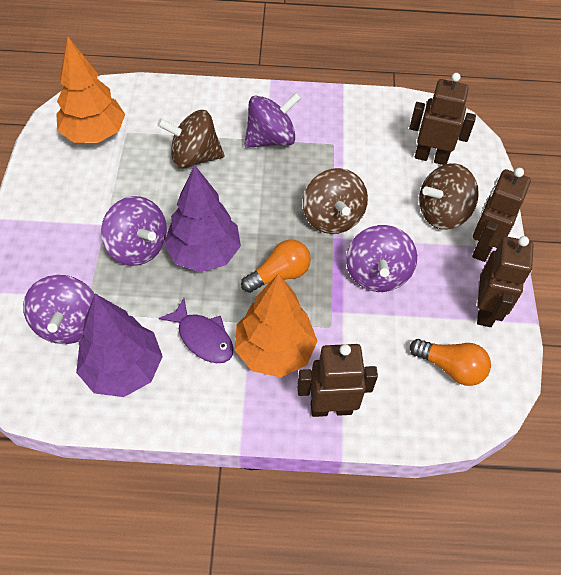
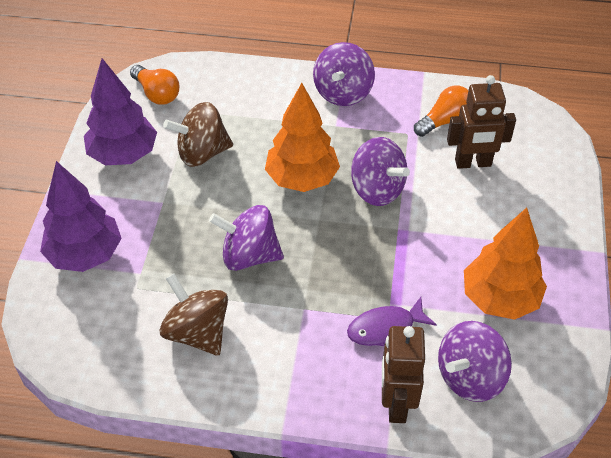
brown robot: 4 -> 2
brown spinning top: 3 -> 2

